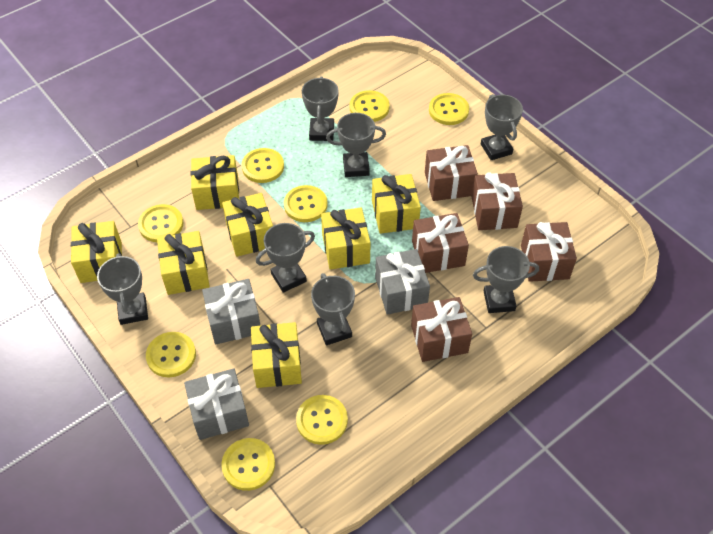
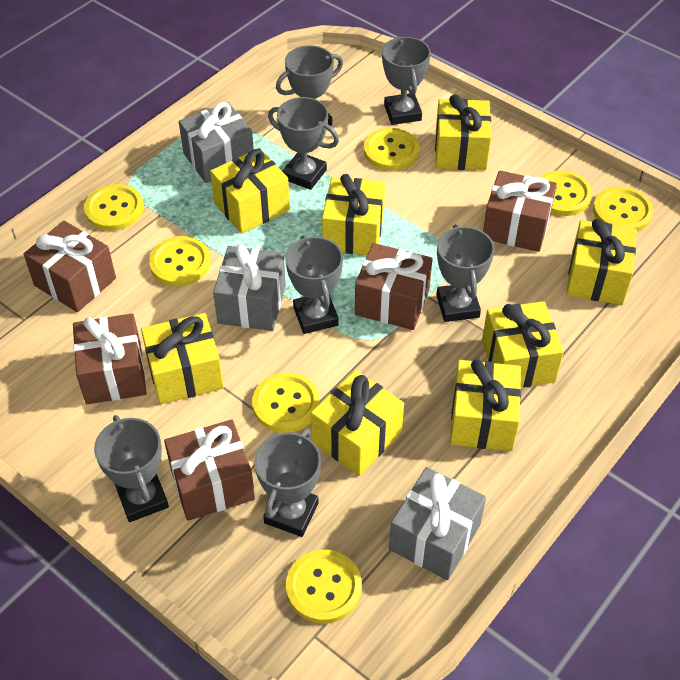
yellow button: 8 -> 7
yellow gift: 7 -> 8

